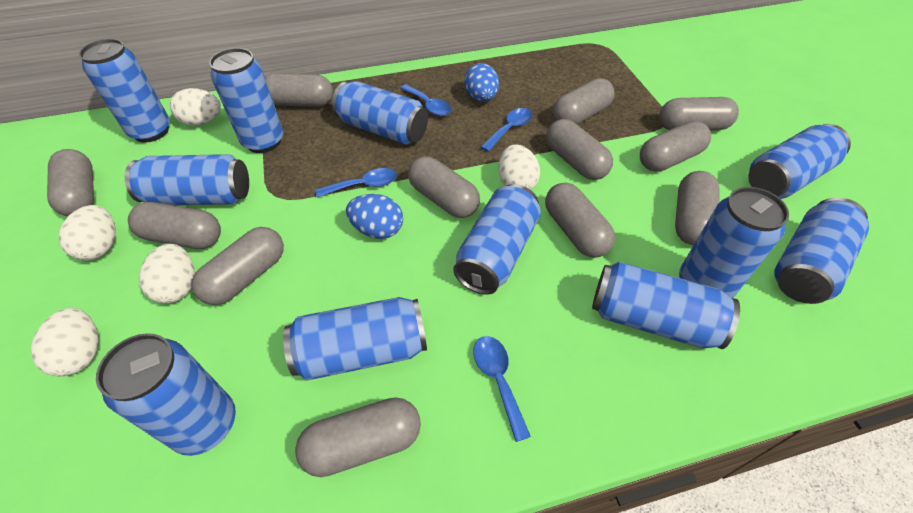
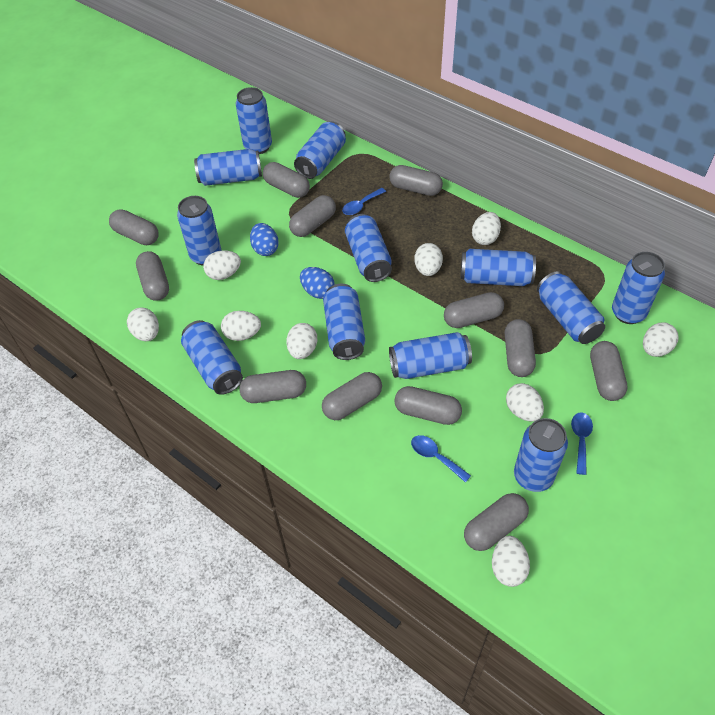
blue can: 11 -> 12
blue spoon: 4 -> 3
white egg: 5 -> 9

